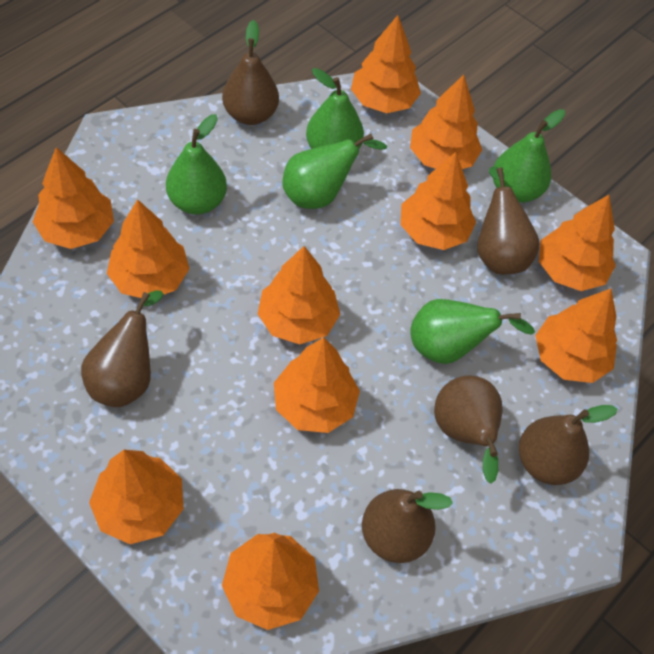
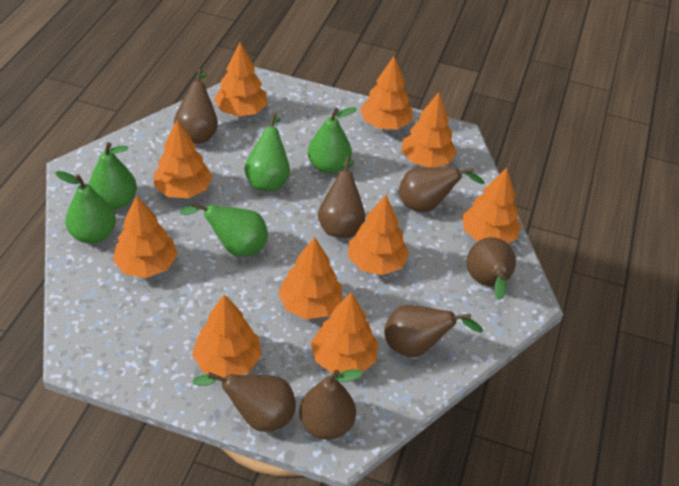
brown pear: 6 -> 7
orange tree: 11 -> 10

